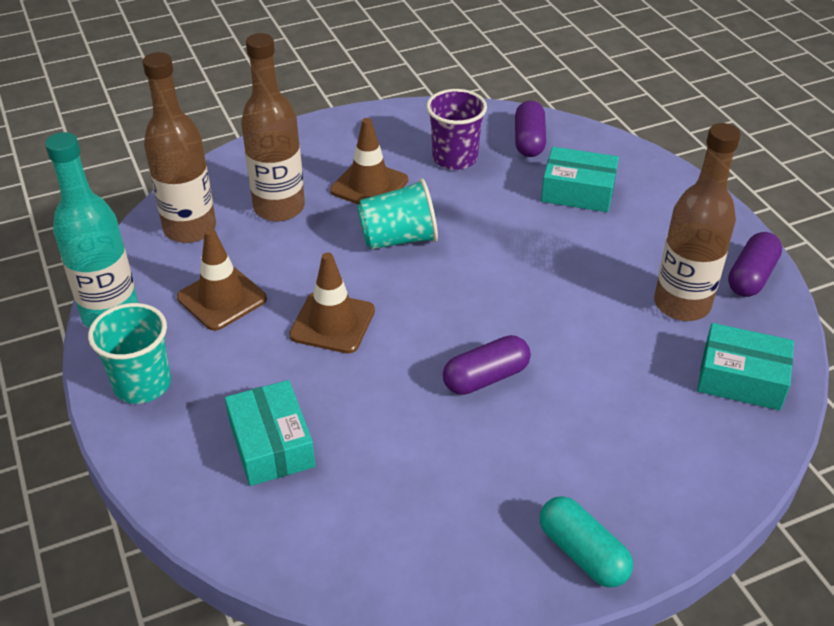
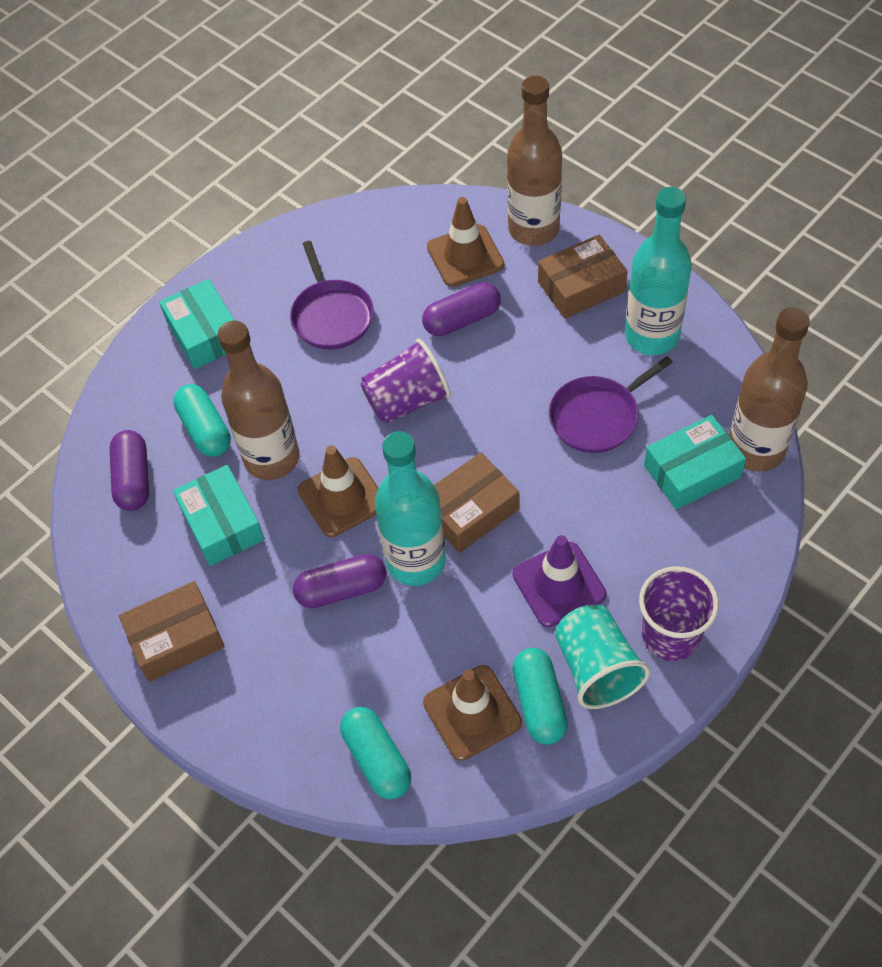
brown box: 0 -> 3
purple cup: 1 -> 2
purple pan: 0 -> 2
purple traffic cone: 0 -> 1
turquoise bottle: 1 -> 2
turquoise capsule: 1 -> 3
turquoise cup: 2 -> 1

